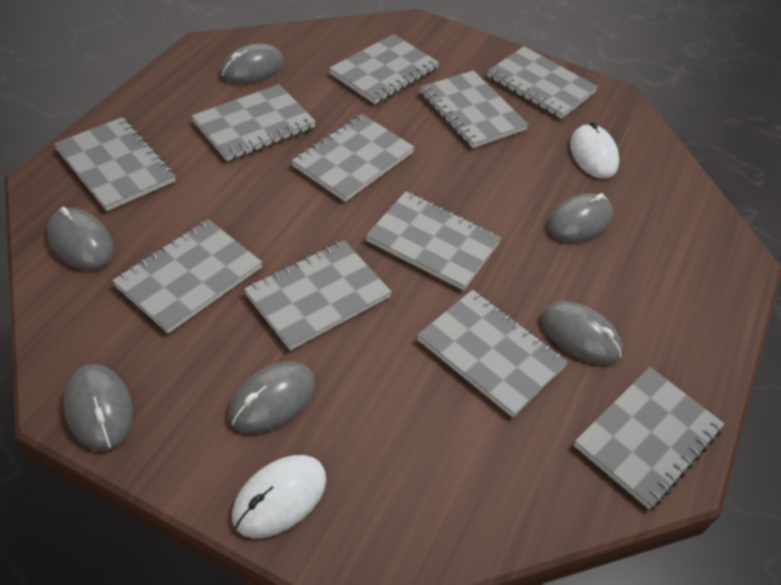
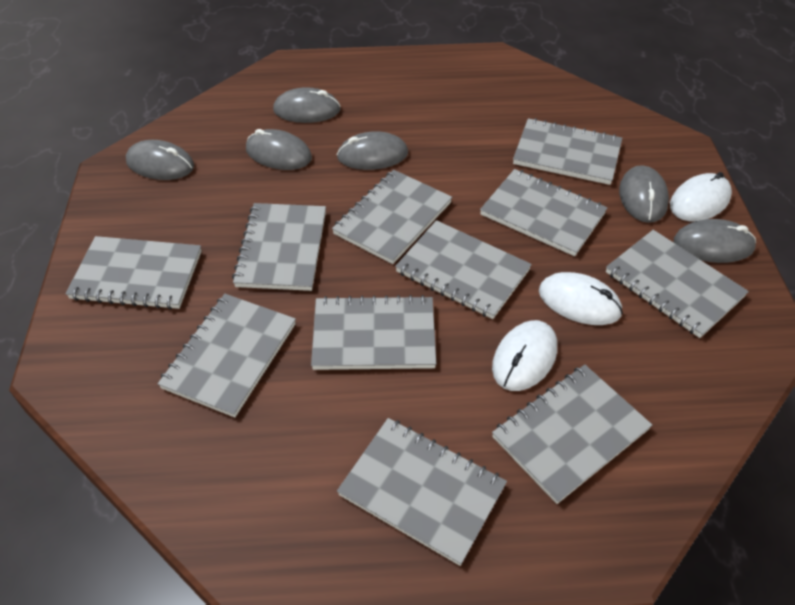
white mouse: 2 -> 3

